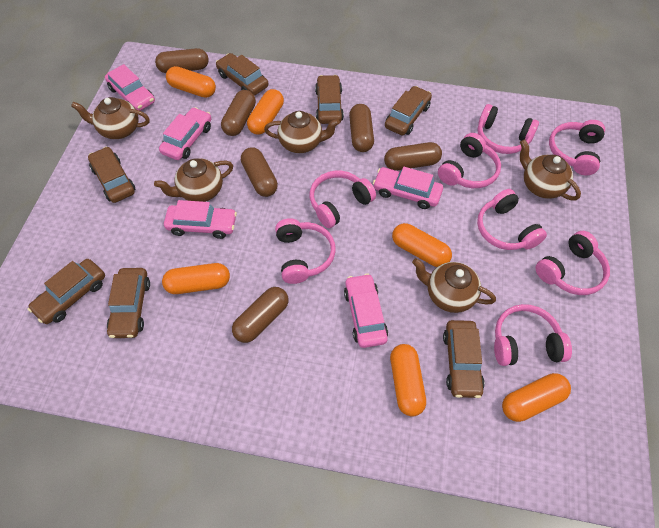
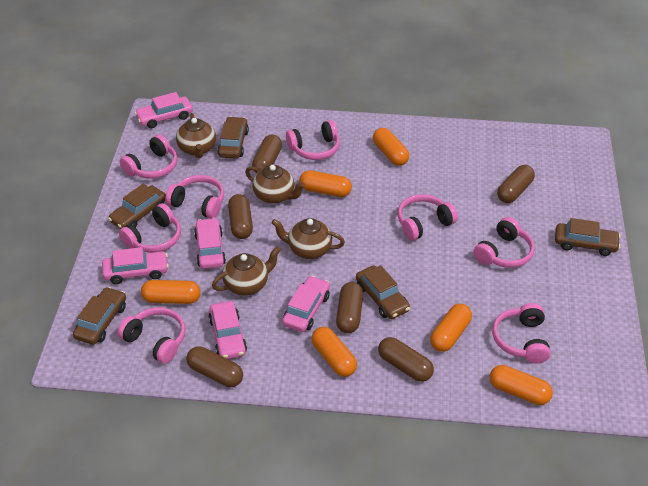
brown car: 7 -> 5
brown teapot: 5 -> 4

